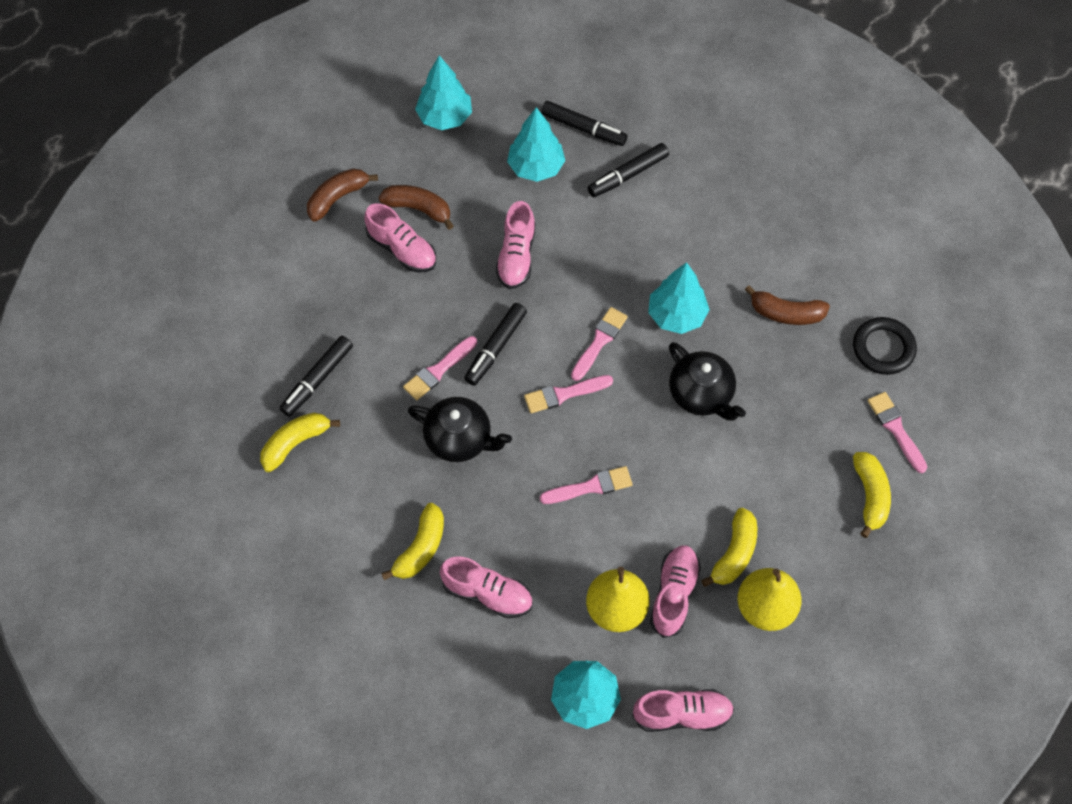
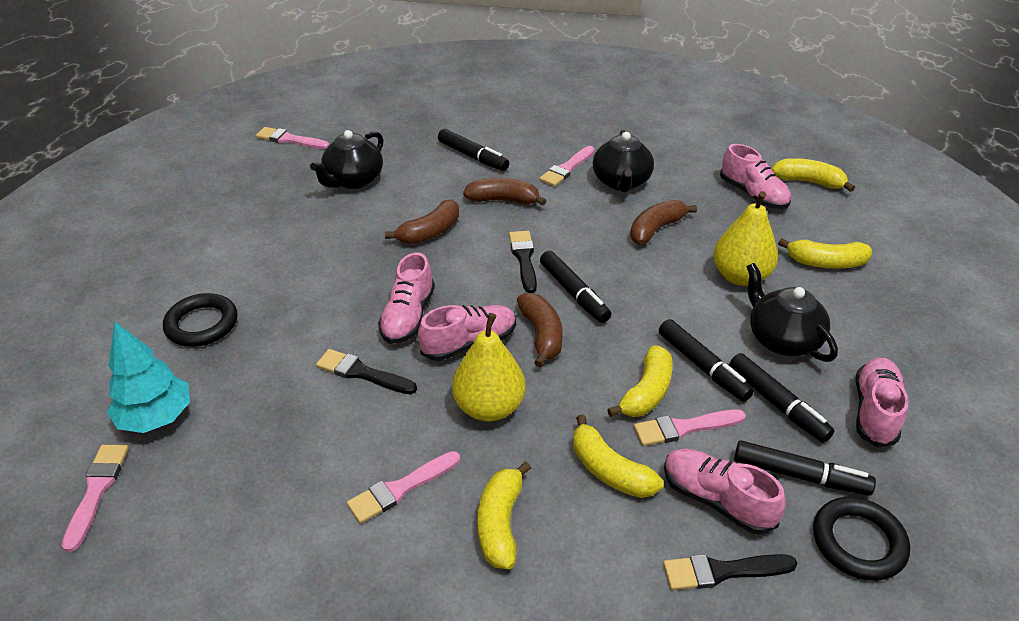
black brush: 0 -> 3
black marker: 4 -> 5
black ring: 1 -> 2
black teapot: 2 -> 3
brown banana: 3 -> 4
turquoise tree: 4 -> 1
yellow banana: 4 -> 5

